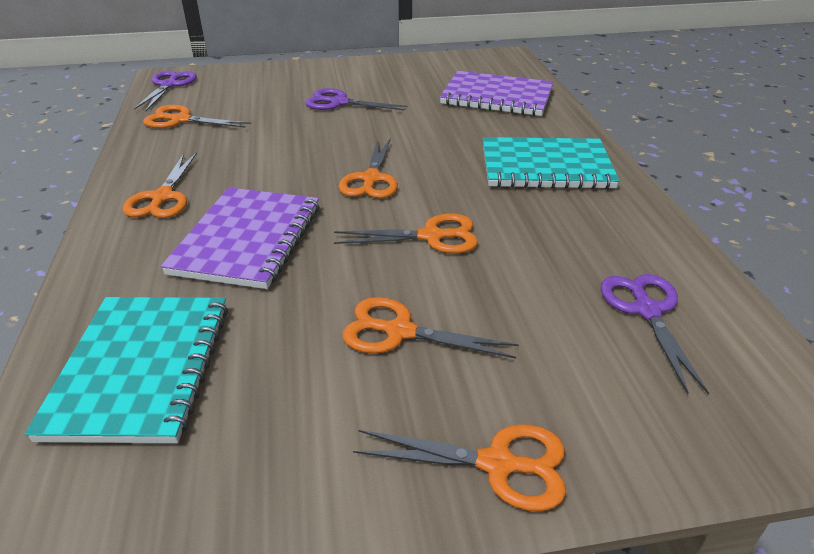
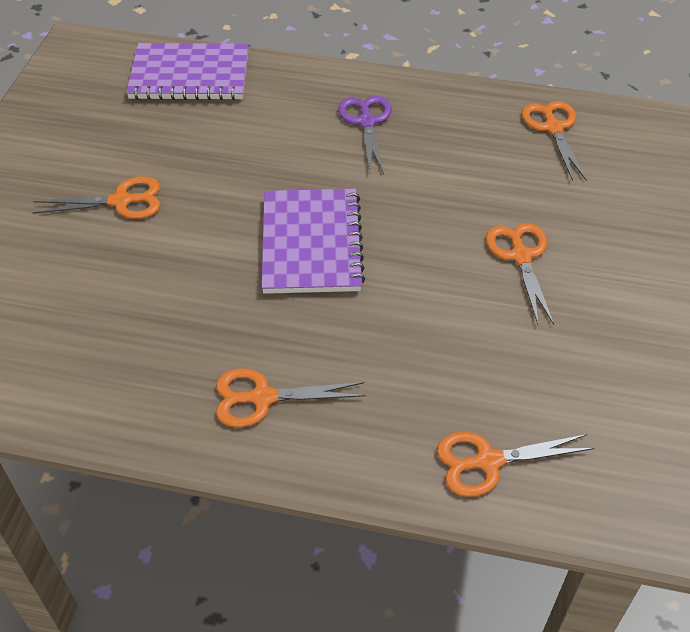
orange scissors: 6 -> 5
purple scissors: 3 -> 1
turquoise notebook: 2 -> 0

